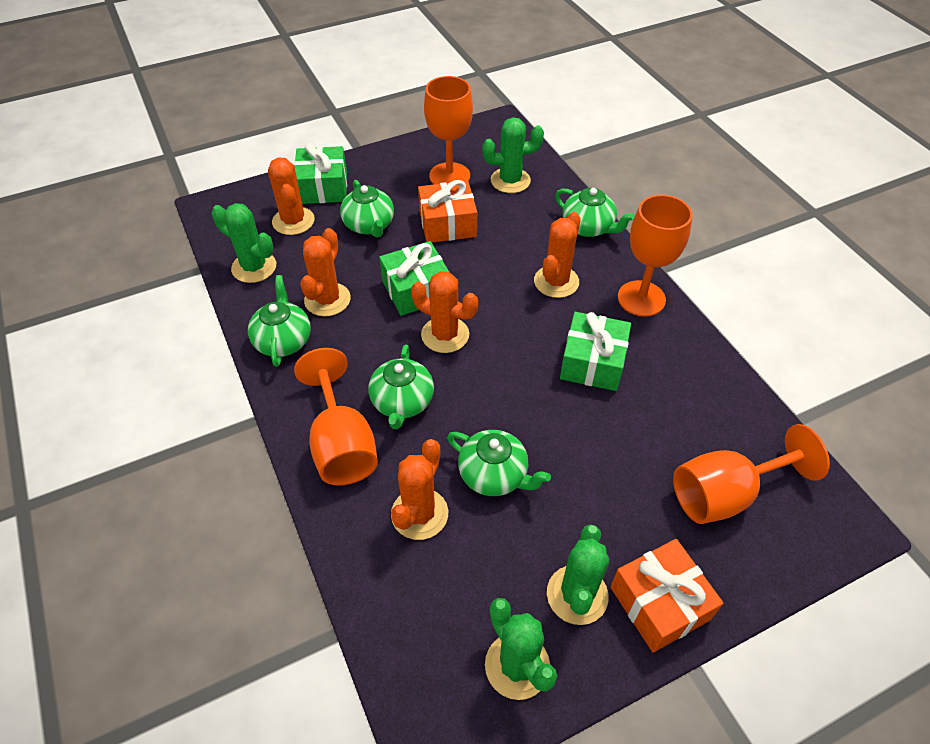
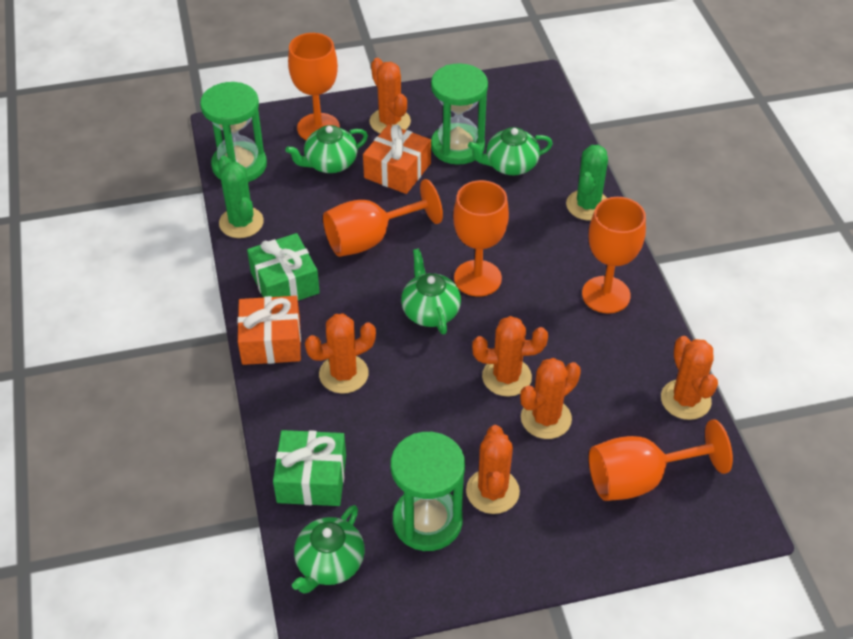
green cactus: 4 -> 2
green gift: 3 -> 2
green hourglass: 0 -> 3
green teapot: 5 -> 4
orange cactus: 5 -> 6
orange goblet: 4 -> 5

